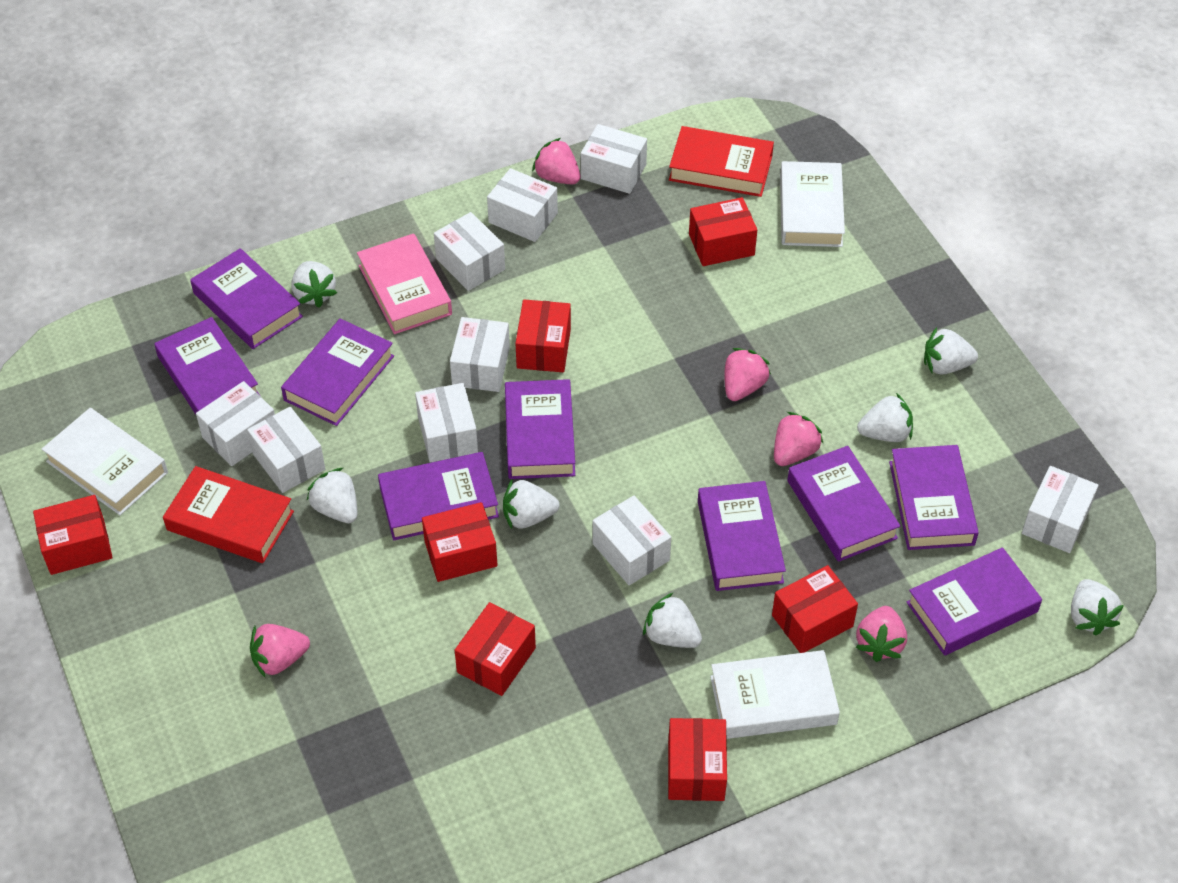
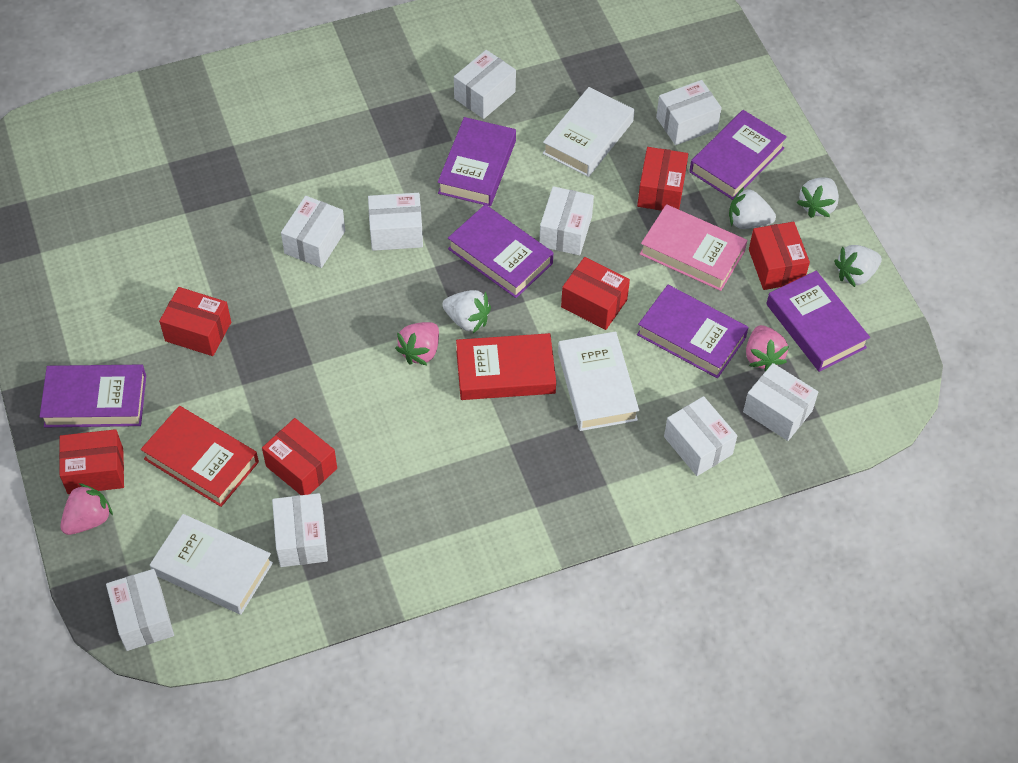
pink strawberry: 5 -> 3
purple book: 9 -> 6
red box: 7 -> 6
white strawberry: 7 -> 4

